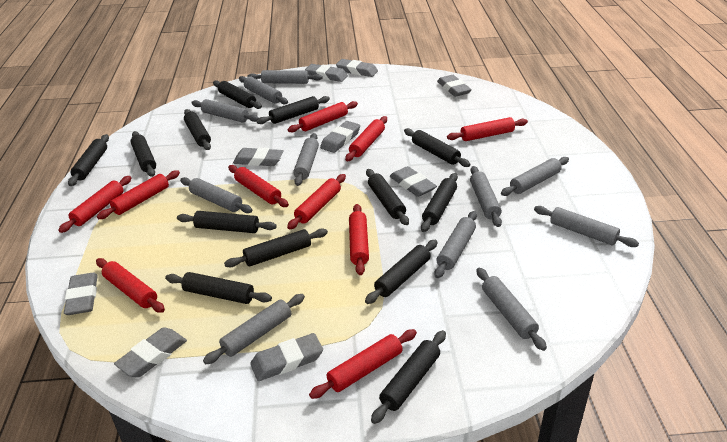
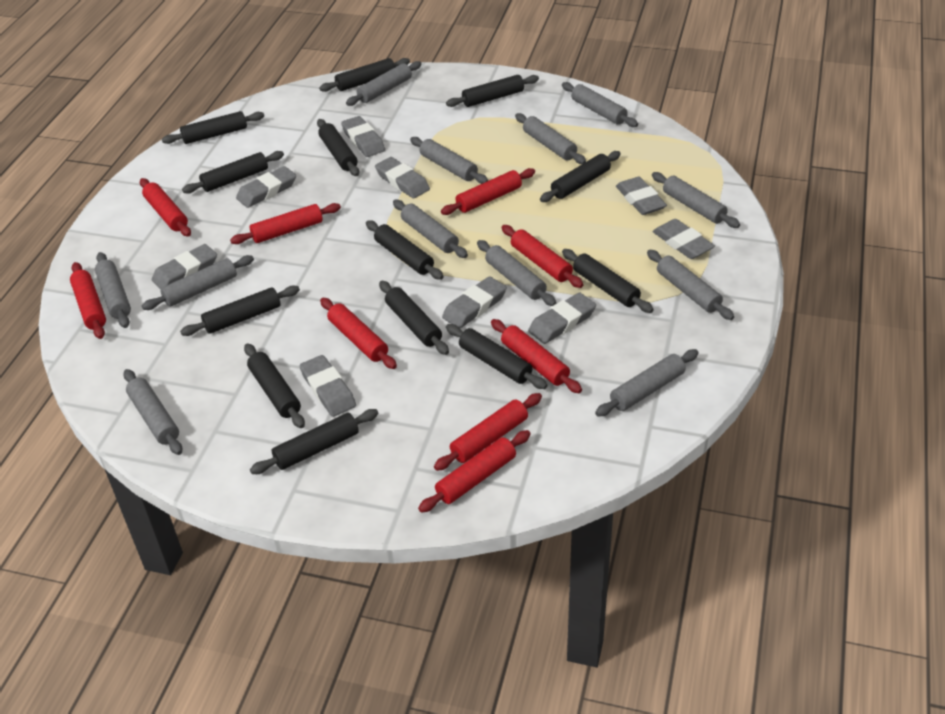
grey rolling pin: 11 -> 12
red rolling pin: 10 -> 9

